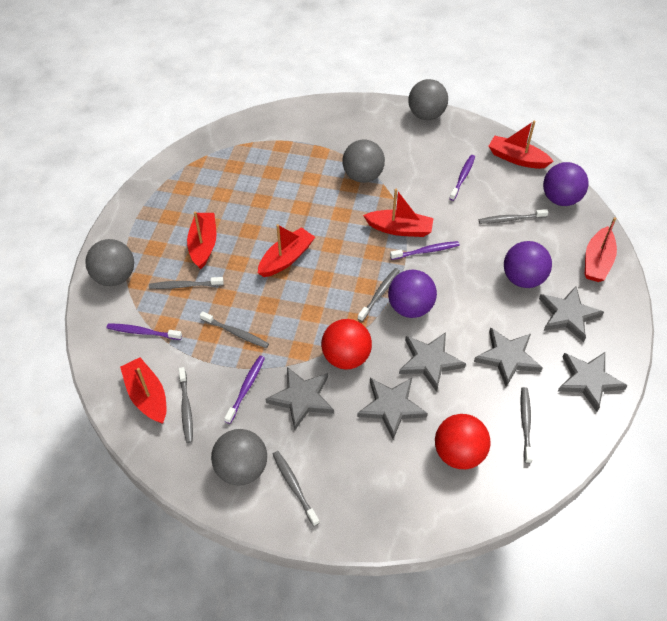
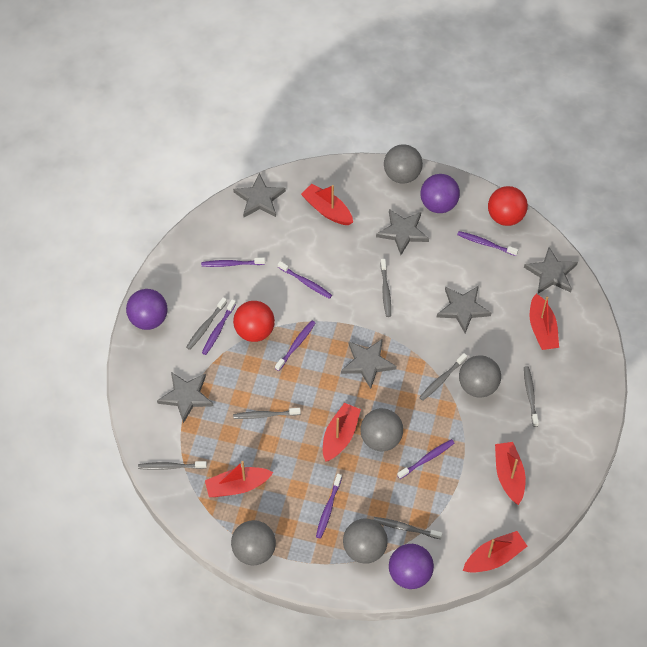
grey ball: 4 -> 5
purple toothbrush: 4 -> 7

